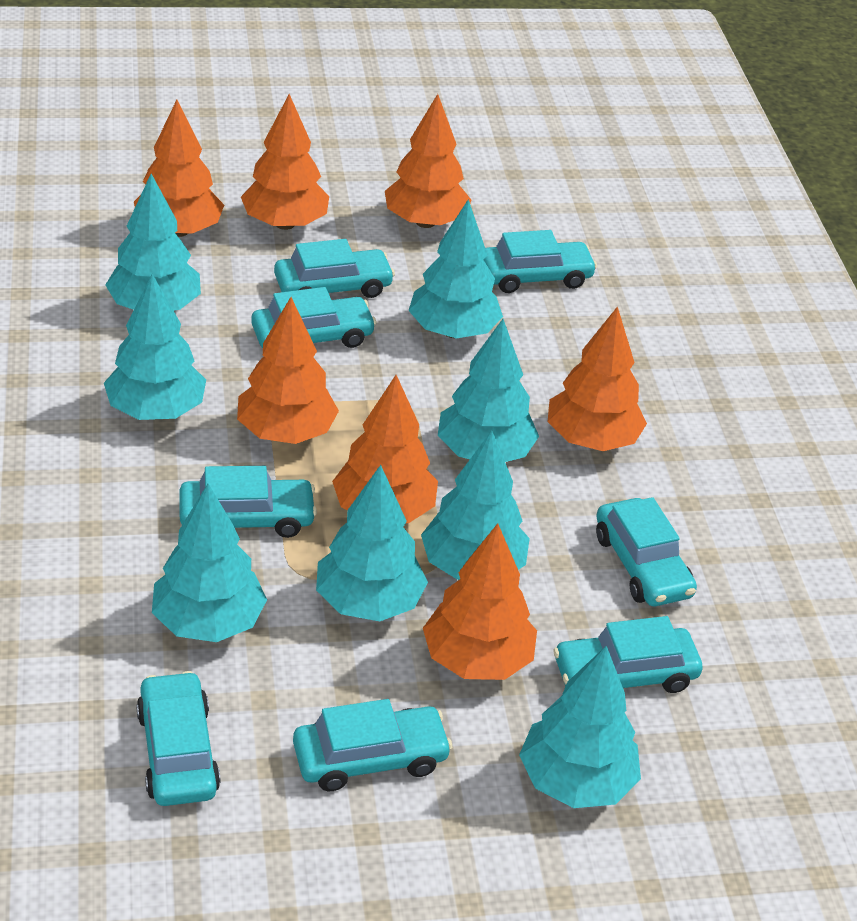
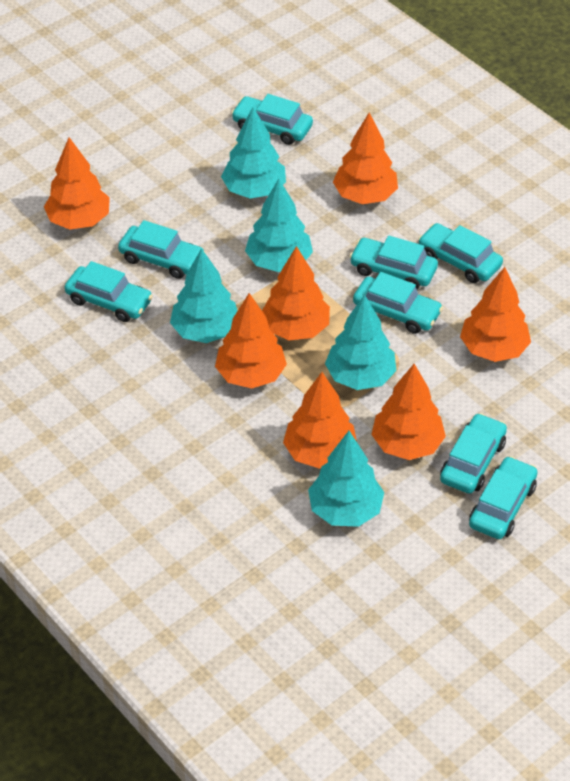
turquoise tree: 8 -> 5

